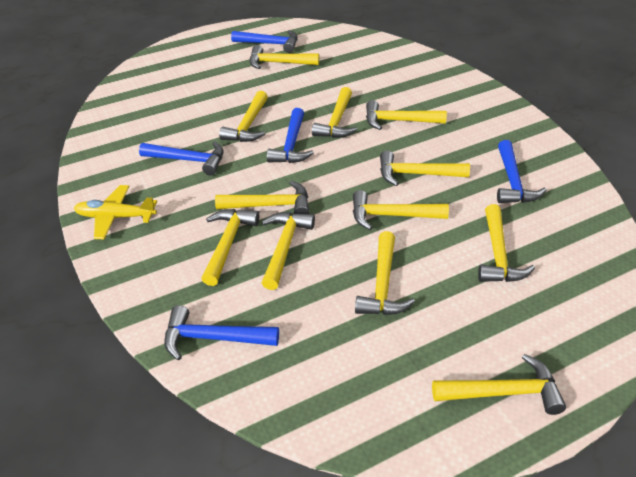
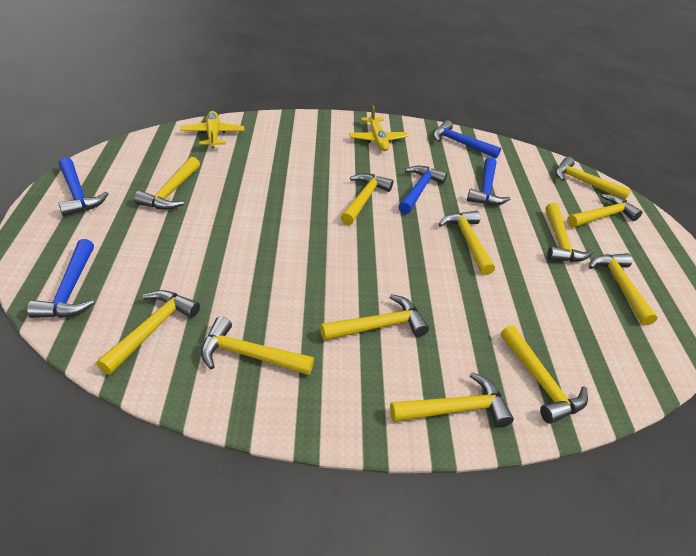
yellow plane: 1 -> 2

